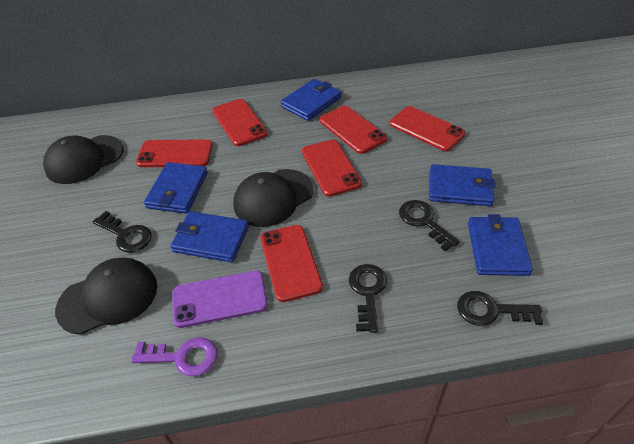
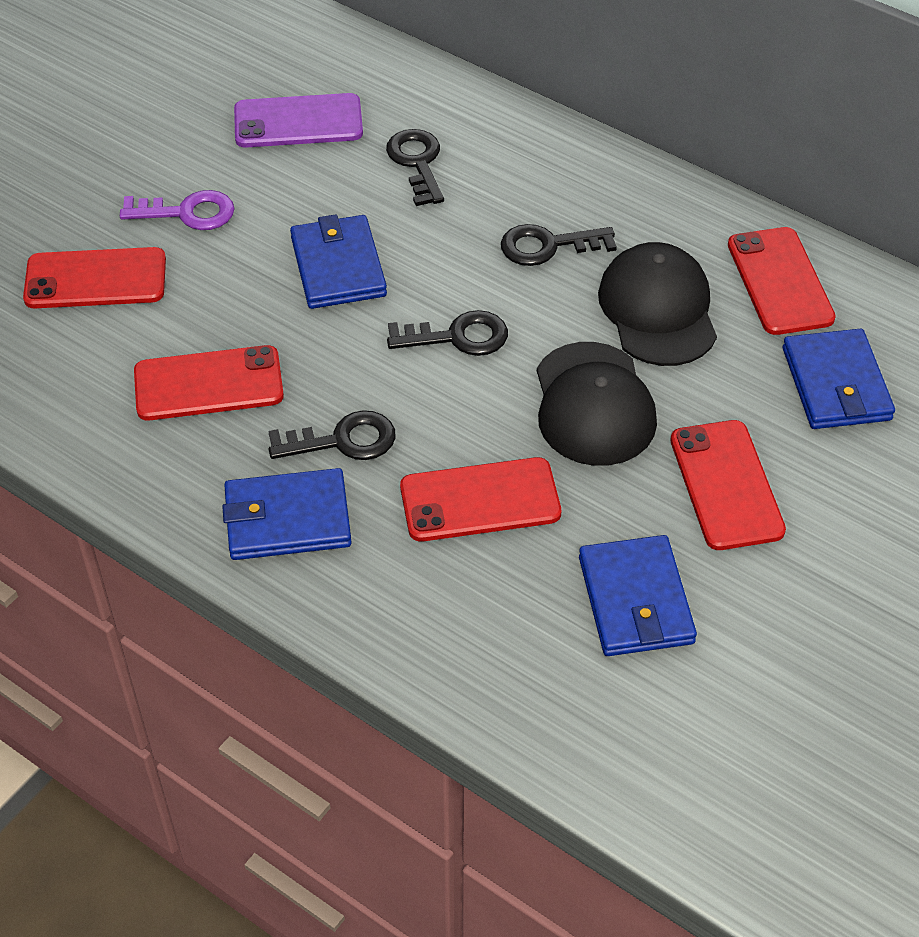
black cap: 3 -> 2
blue wallet: 5 -> 4
red phone: 6 -> 5

